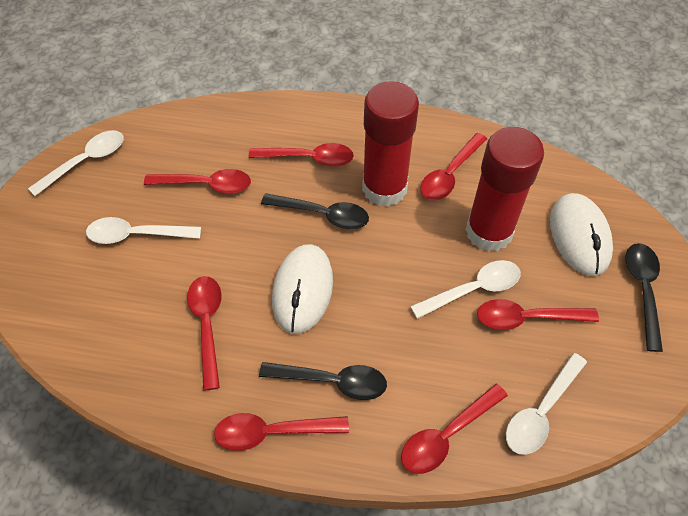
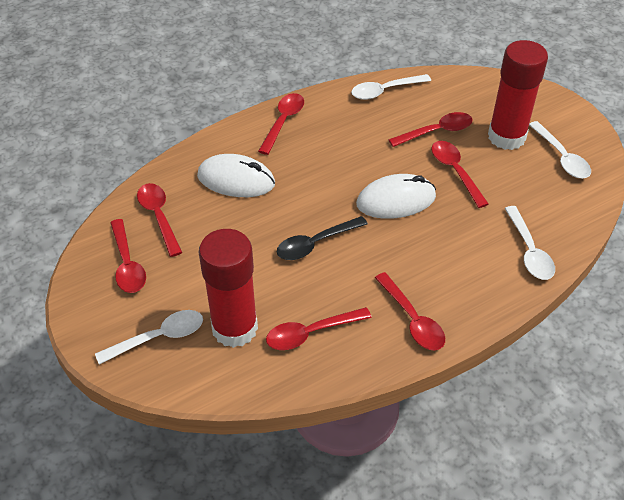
black spoon: 3 -> 1

